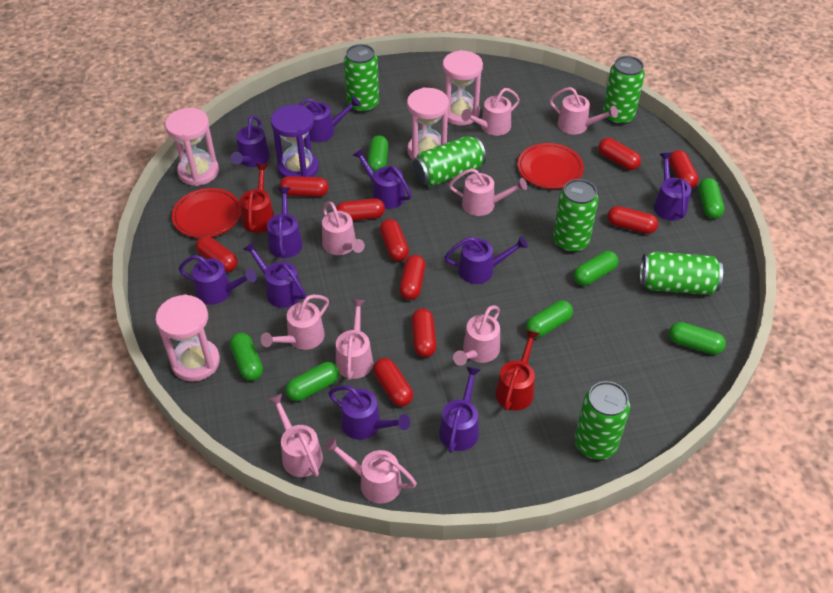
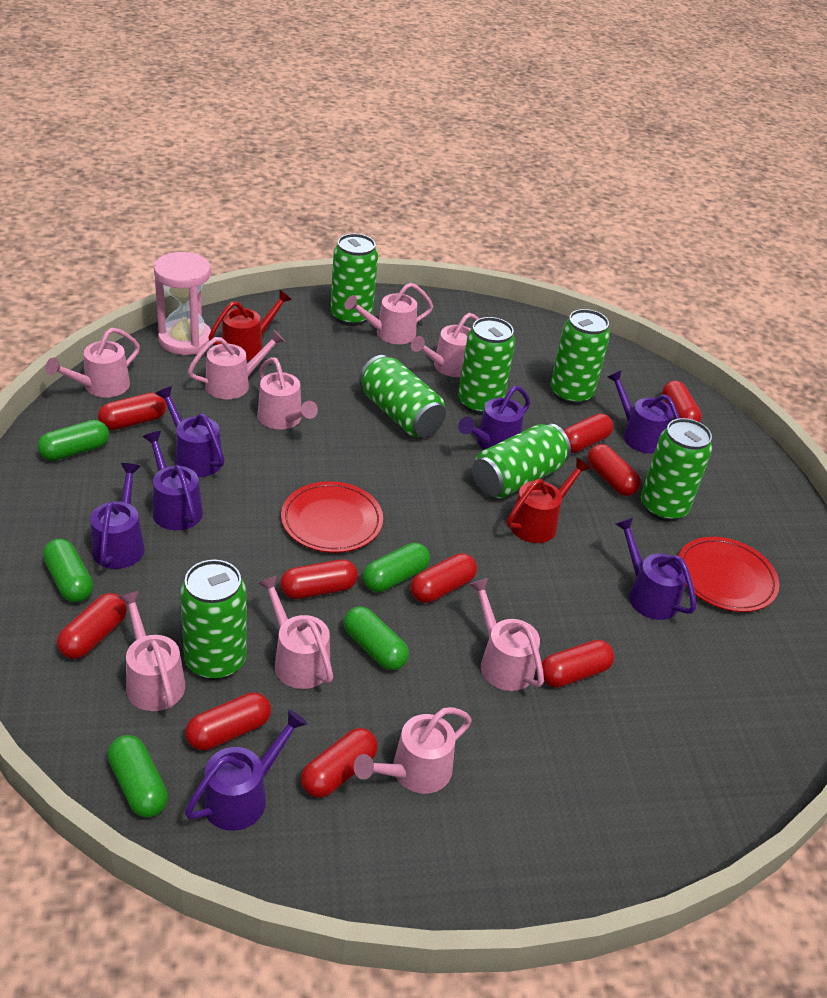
green can: 6 -> 7
green capsule: 7 -> 5
pink hourglass: 4 -> 1
purple hourglass: 1 -> 0
purple watering can: 10 -> 7

